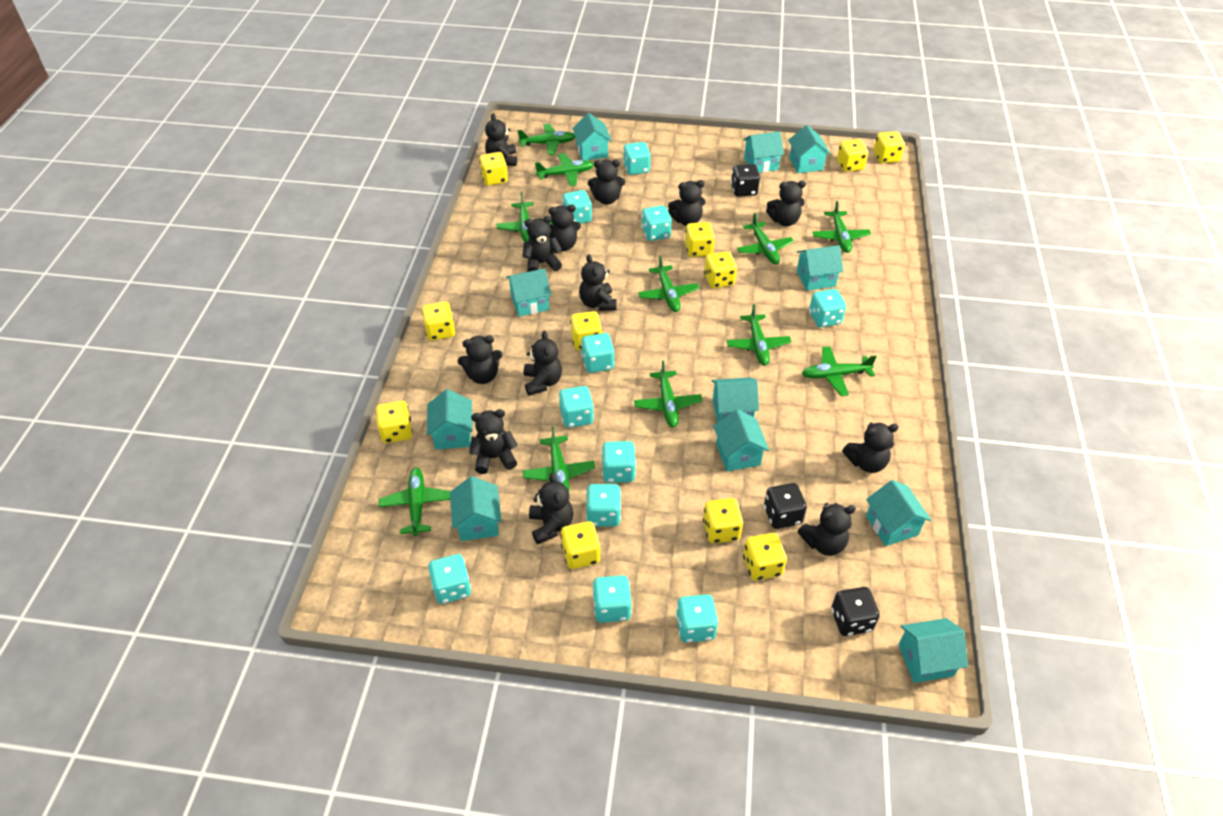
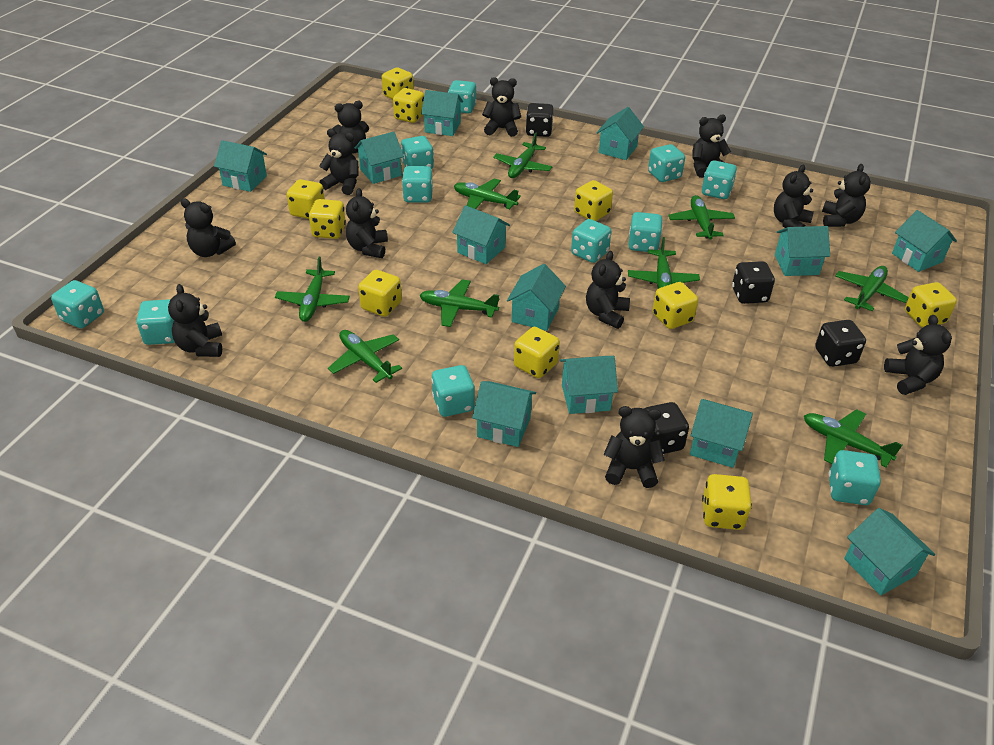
black dice: 3 -> 4
black teddy bear: 13 -> 12
green plane: 11 -> 9
turquoise house: 11 -> 12
yellow dice: 11 -> 10

